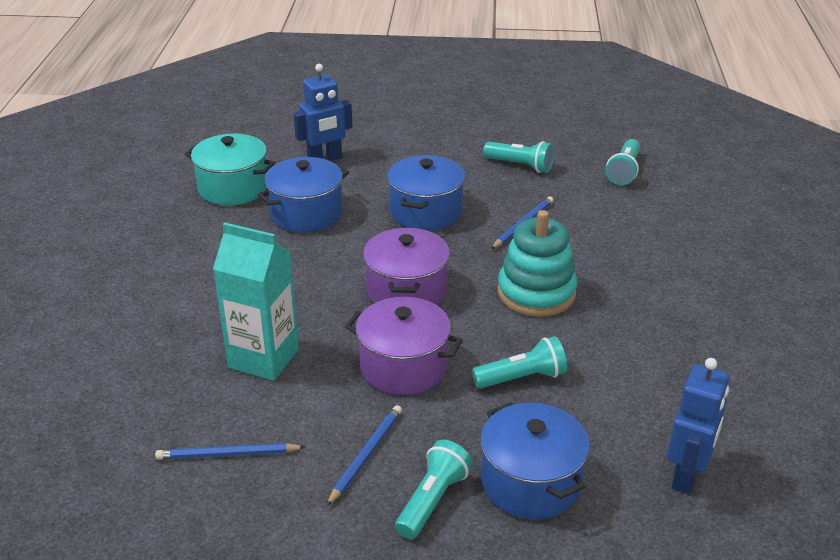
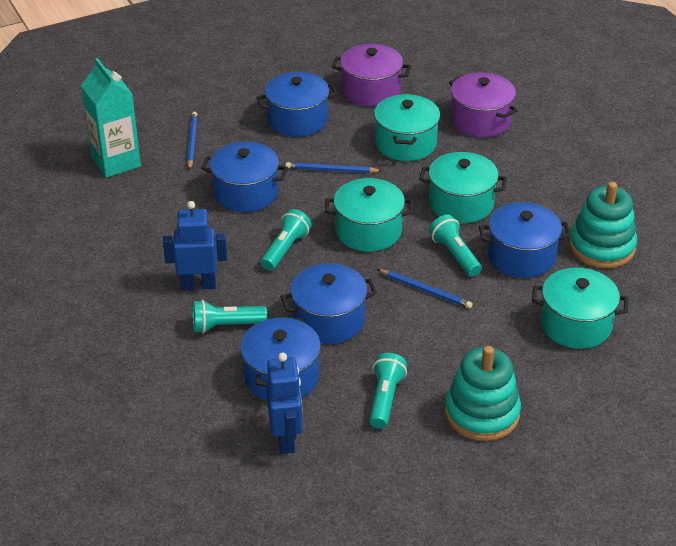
blue pot: 3 -> 5
turquoise pot: 1 -> 4
turquoise stacking toy: 1 -> 2

